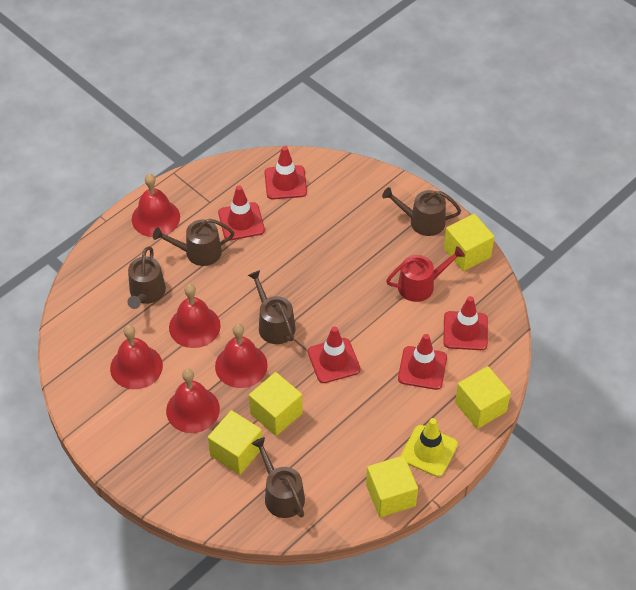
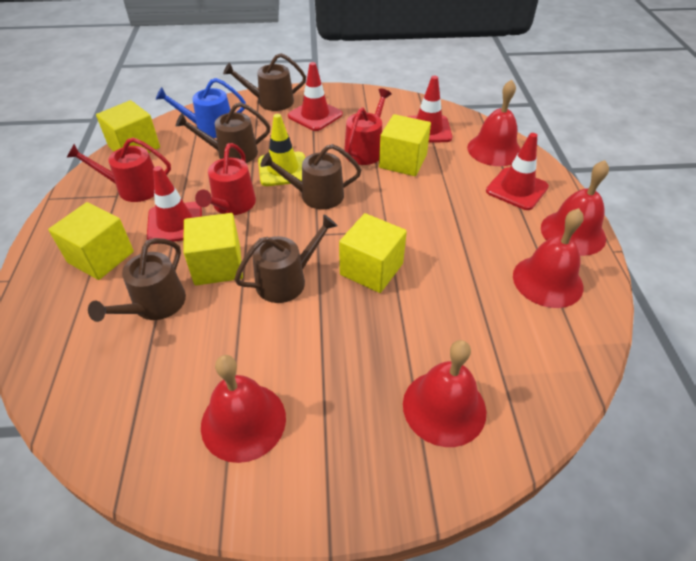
blue watering can: 0 -> 1
red traffic cone: 5 -> 4
red watering can: 1 -> 3

